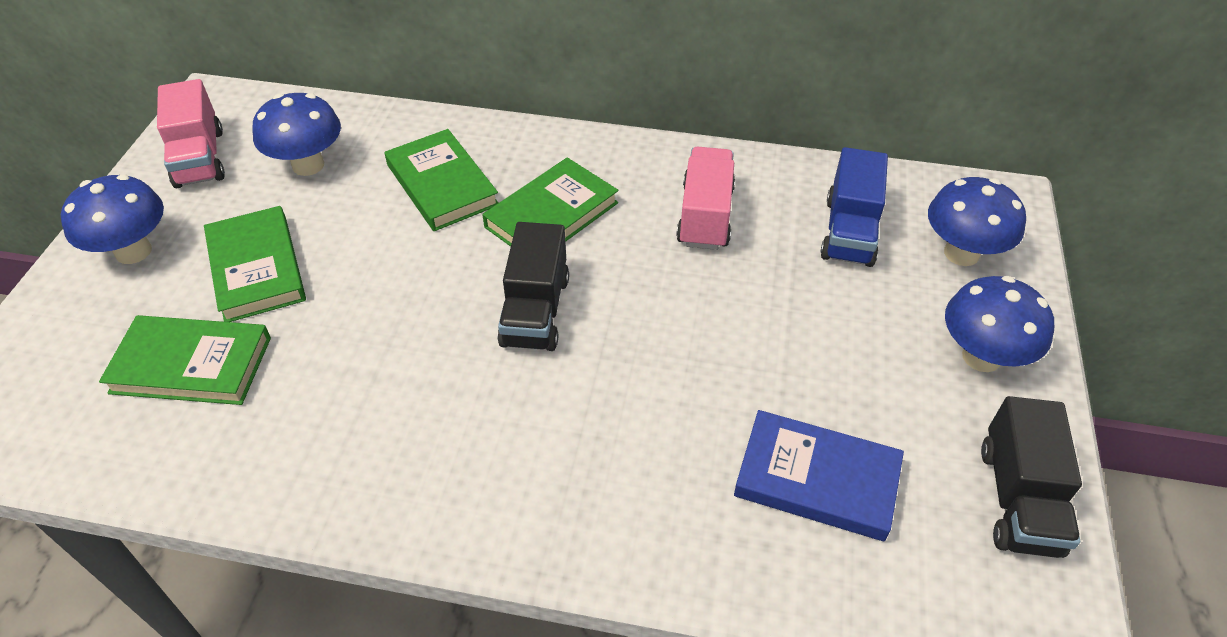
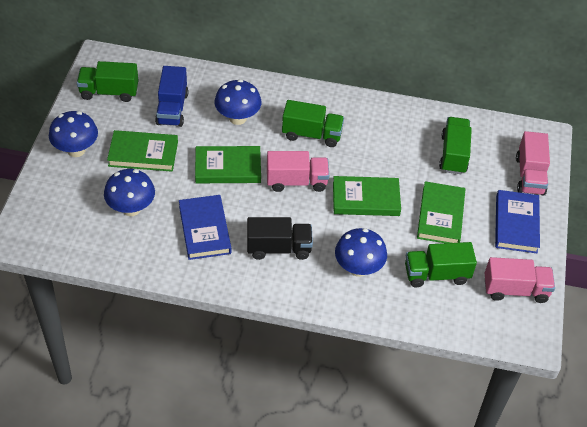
black truck: 2 -> 1
blue book: 1 -> 2
green truck: 0 -> 4
pink truck: 2 -> 3

